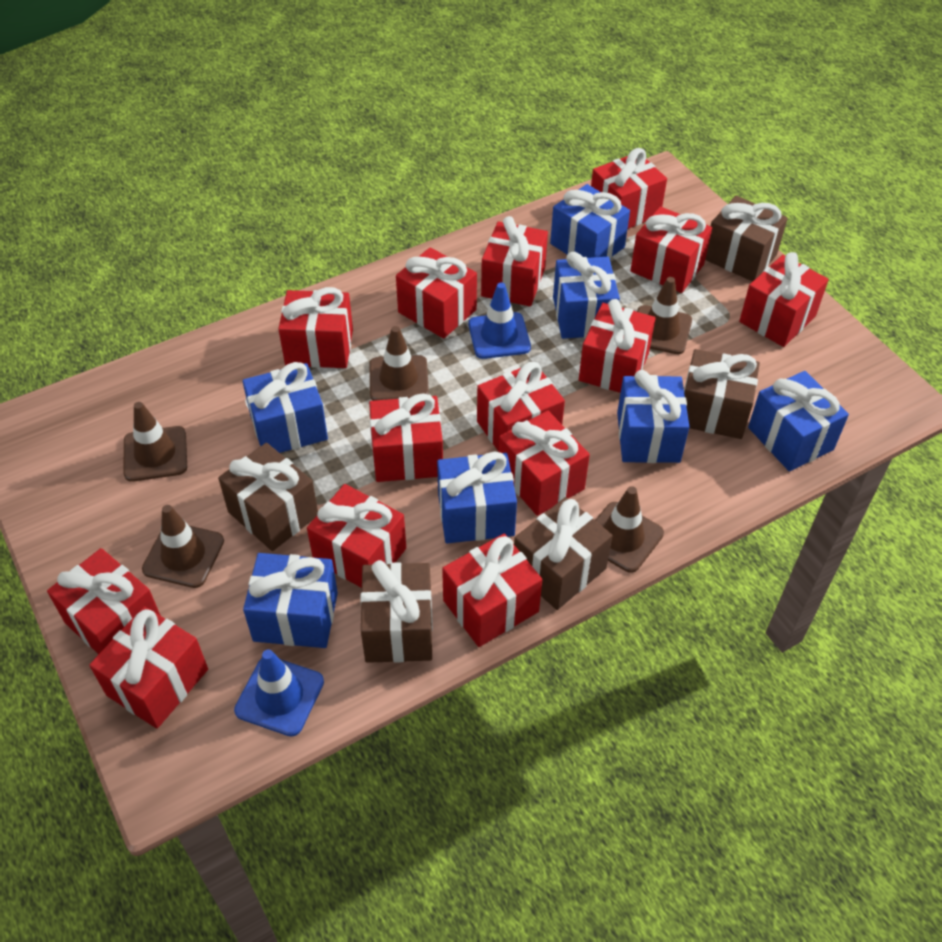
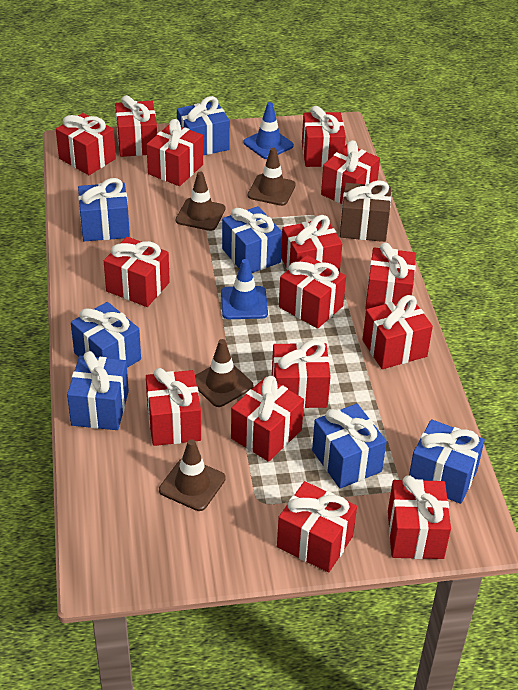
brown gift: 5 -> 1
brown traffic cone: 5 -> 4
red gift: 14 -> 15

